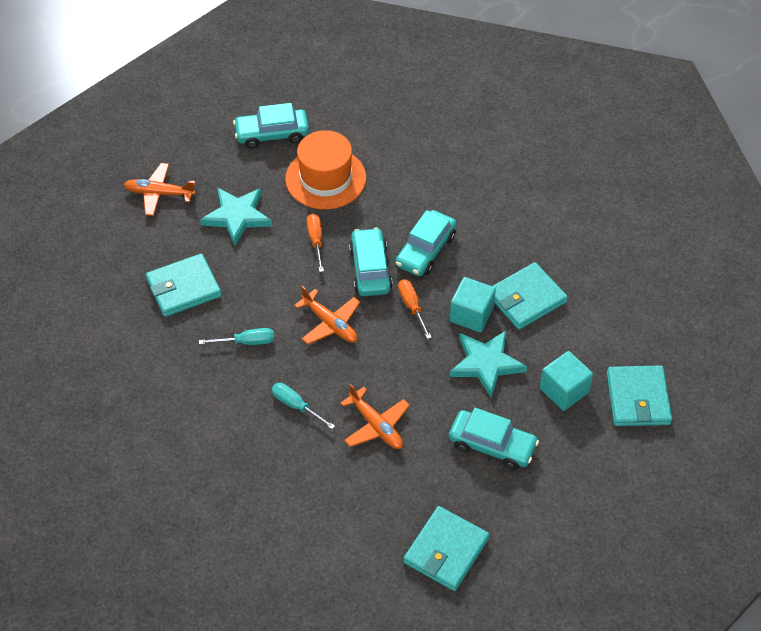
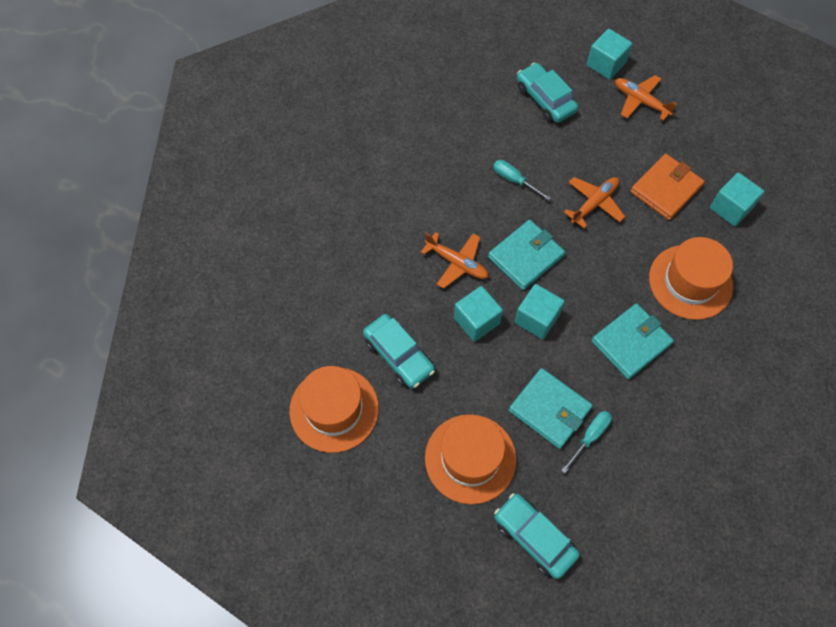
orange hat: 1 -> 3
orange screwdriver: 2 -> 0
orange wallet: 0 -> 1
turquoise car: 4 -> 3
turquoise cube: 2 -> 4
turquoise star: 2 -> 0
turquoise wallet: 4 -> 3

